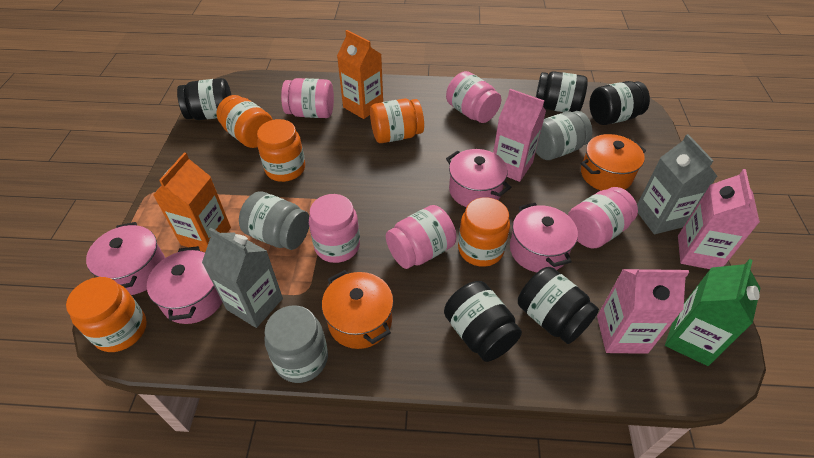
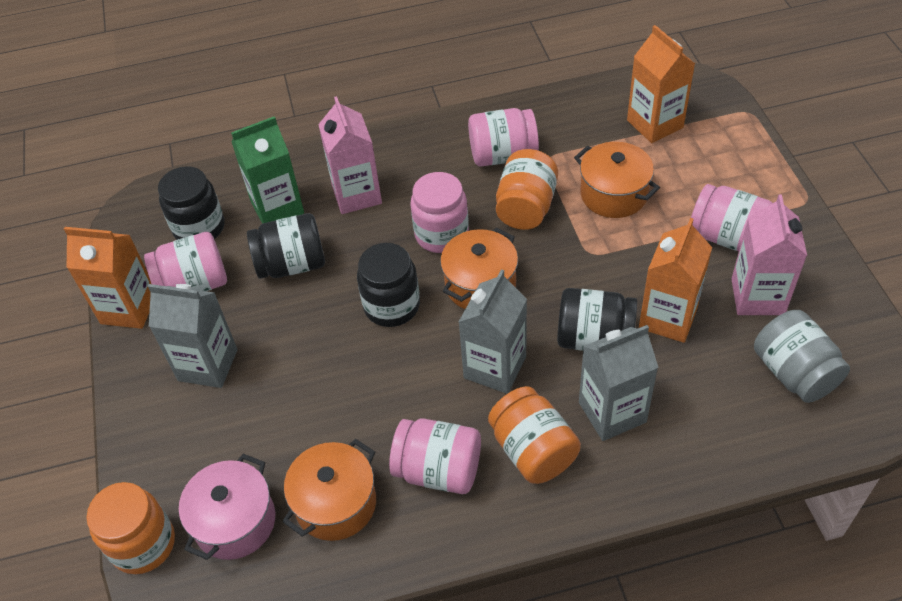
black jar: 5 -> 4
grey carton: 2 -> 3
grey jar: 3 -> 1
orange carton: 2 -> 3
orange jar: 5 -> 3
orange pot: 2 -> 3
pink carton: 3 -> 2
pink pot: 4 -> 1

